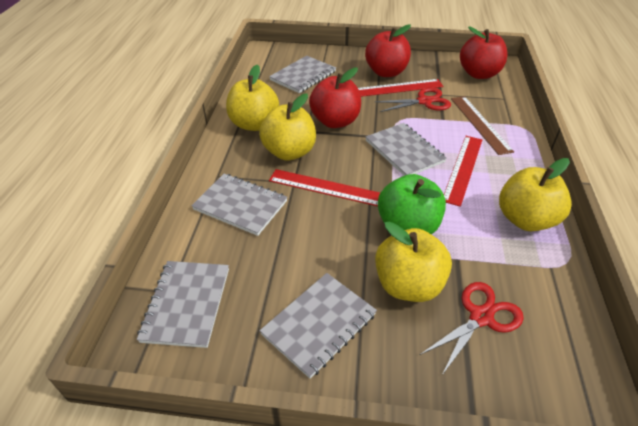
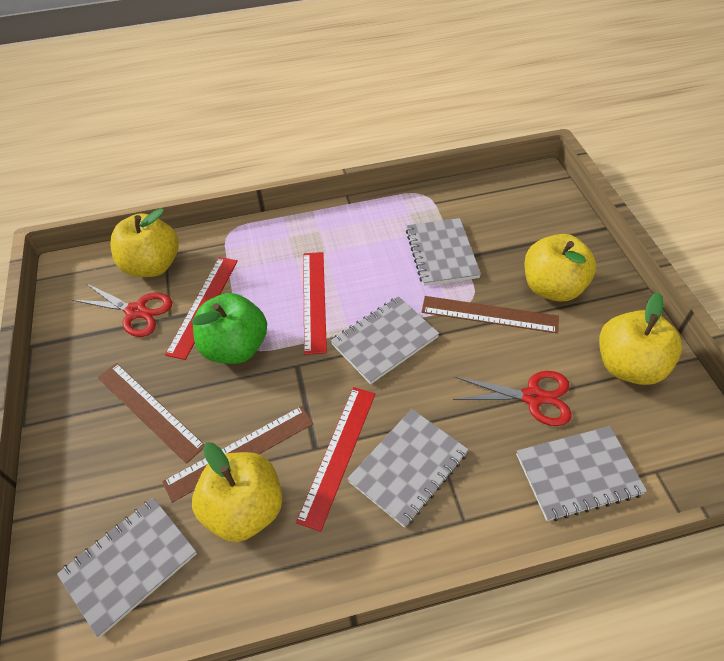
brown ruler: 1 -> 3
red apple: 3 -> 0

